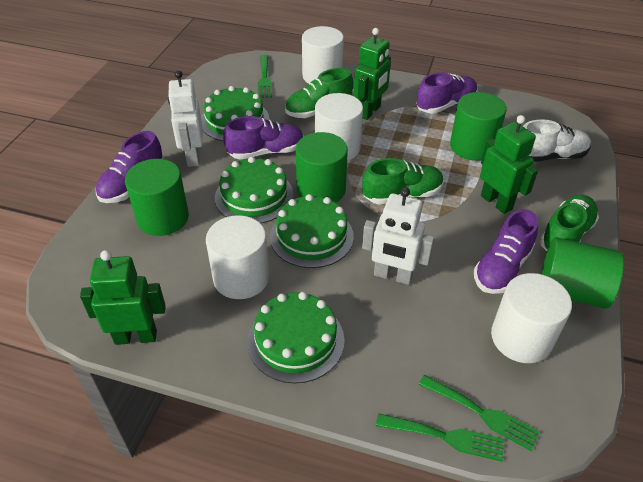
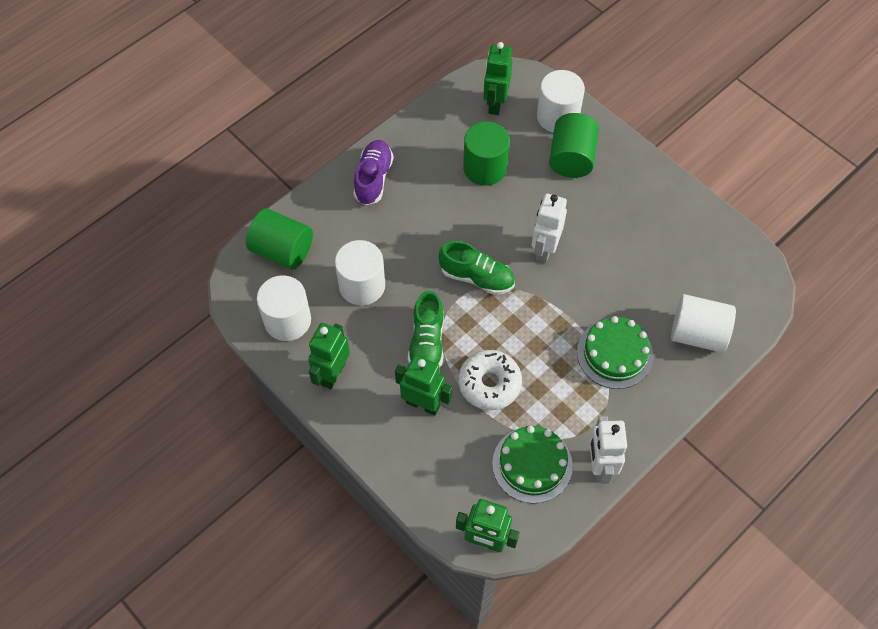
green cake: 4 -> 2
green cylinder: 4 -> 3
green fork: 3 -> 0
green robot: 3 -> 4
green shoe: 3 -> 2
purple shoe: 4 -> 1
white donut: 0 -> 1
white shoe: 1 -> 0

